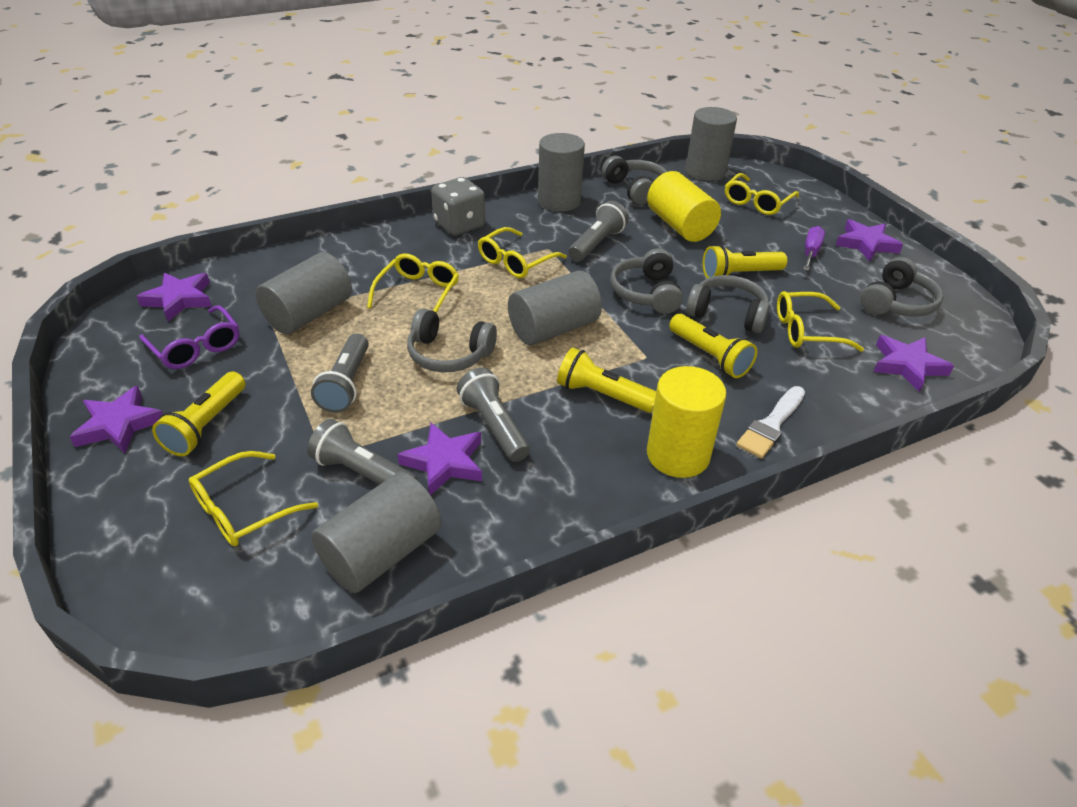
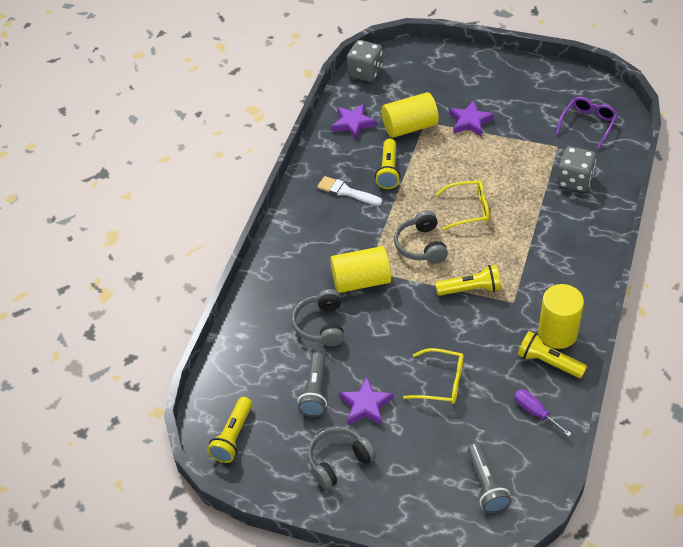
grey cylinder: 5 -> 0
grey dice: 1 -> 2
grey flashlight: 4 -> 2
grey headphones: 5 -> 3
purple star: 5 -> 3
yellow cylinder: 2 -> 3
yellow glasses: 5 -> 2

